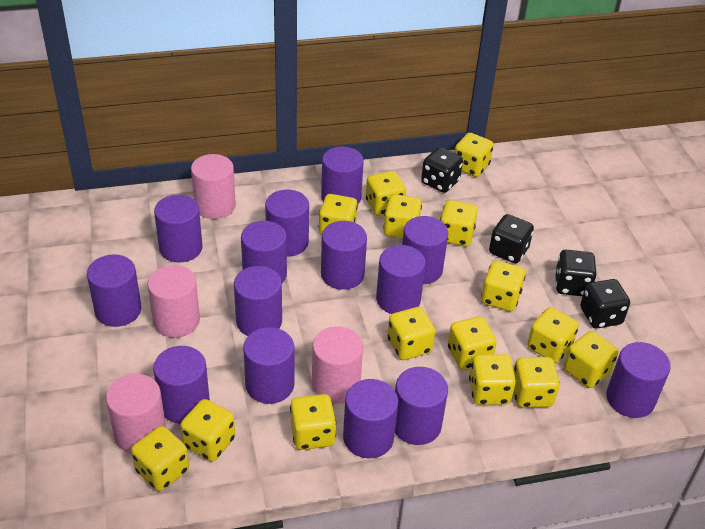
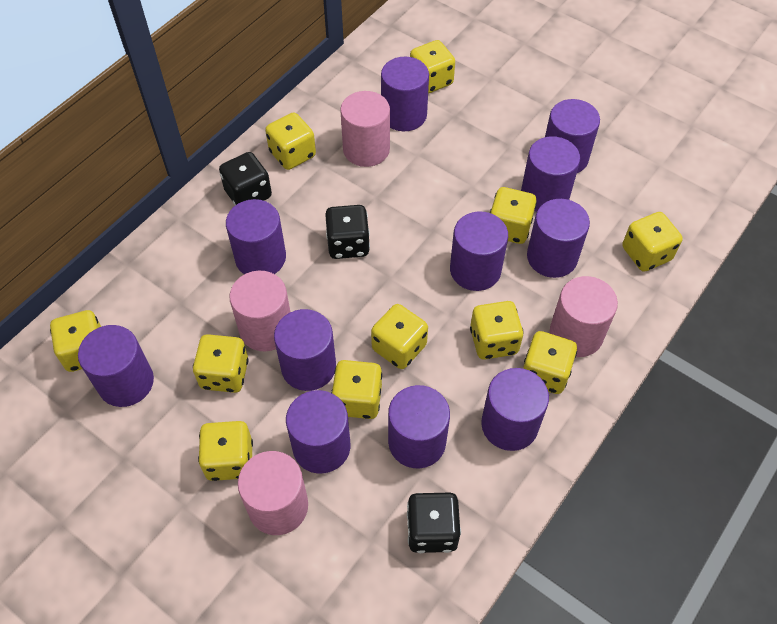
black dice: 4 -> 3
purple cylinder: 14 -> 11
yellow dice: 15 -> 11

